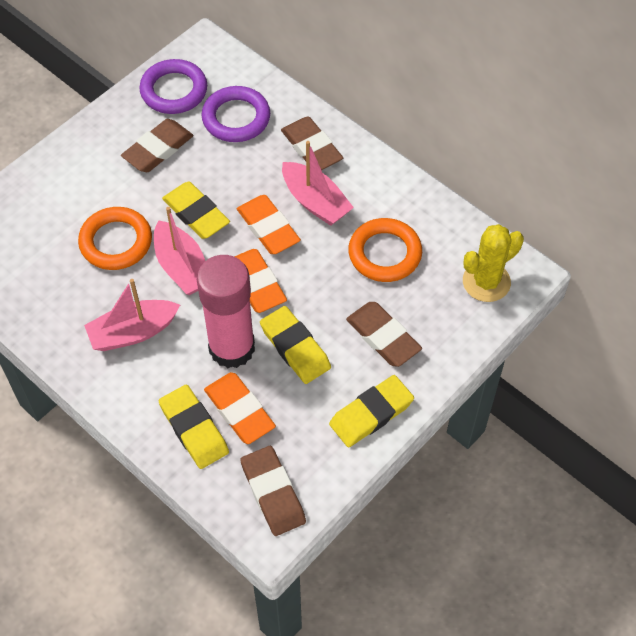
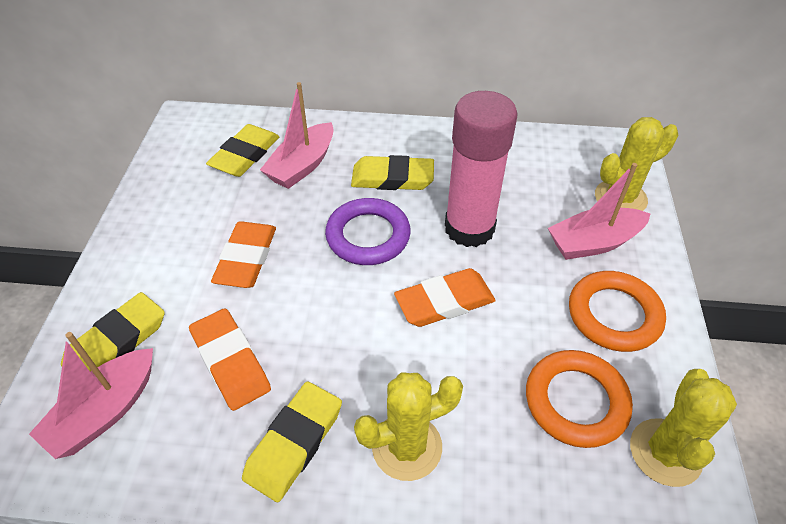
brown eraser: 4 -> 0
purple ring: 2 -> 1
yellow cactus: 1 -> 3

